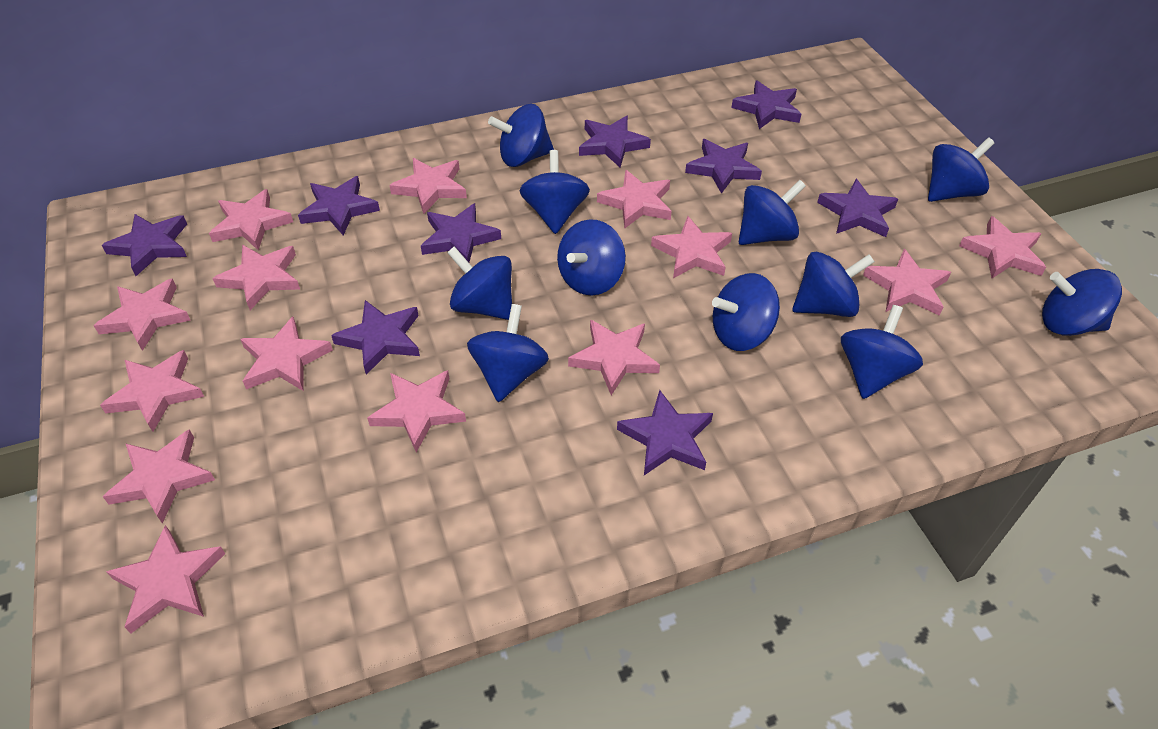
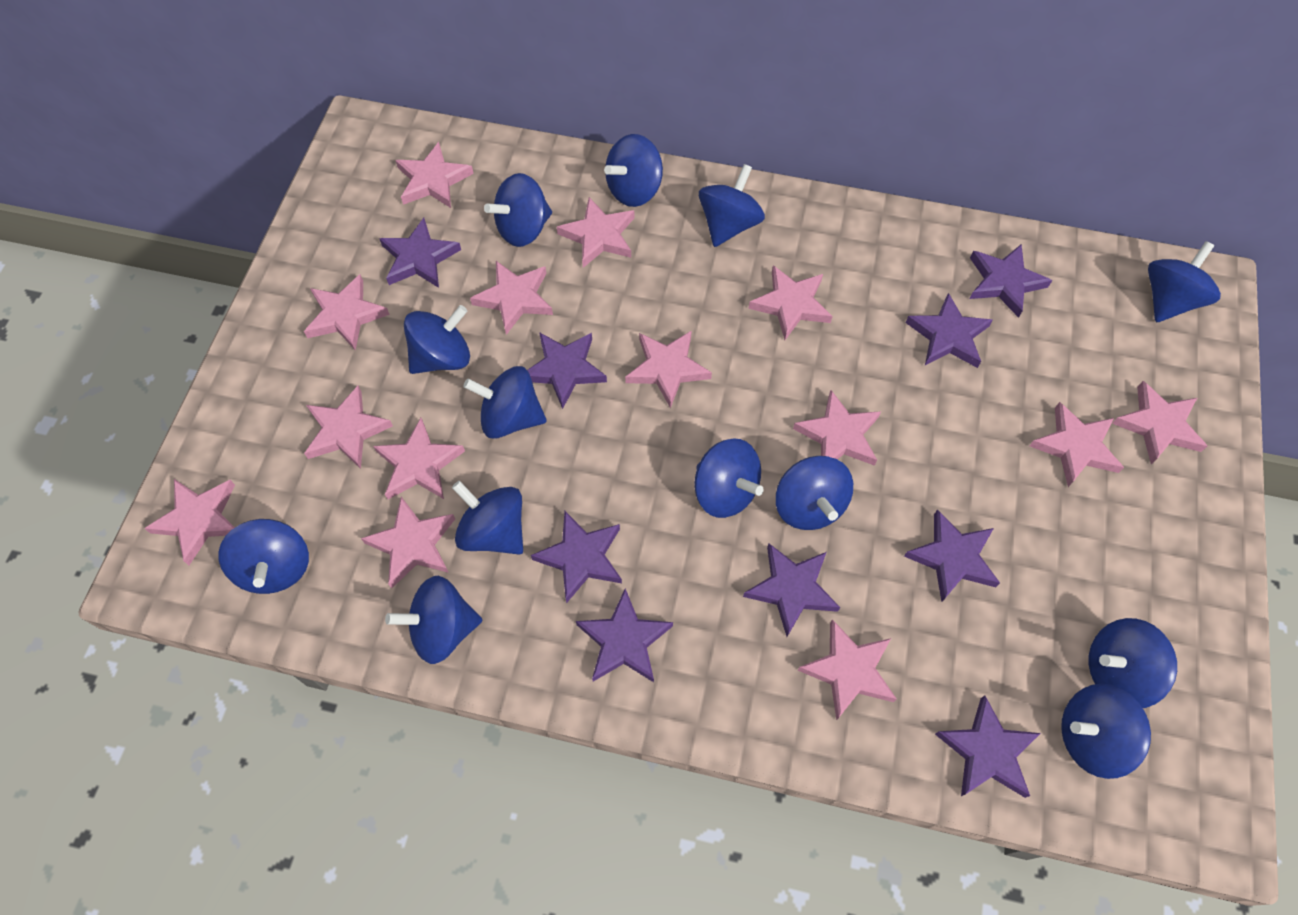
blue spinning top: 11 -> 13

